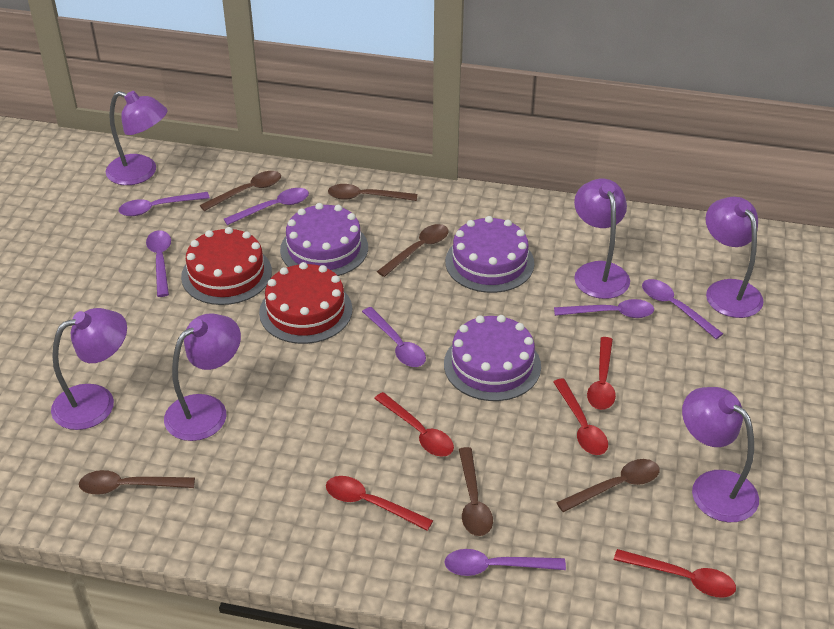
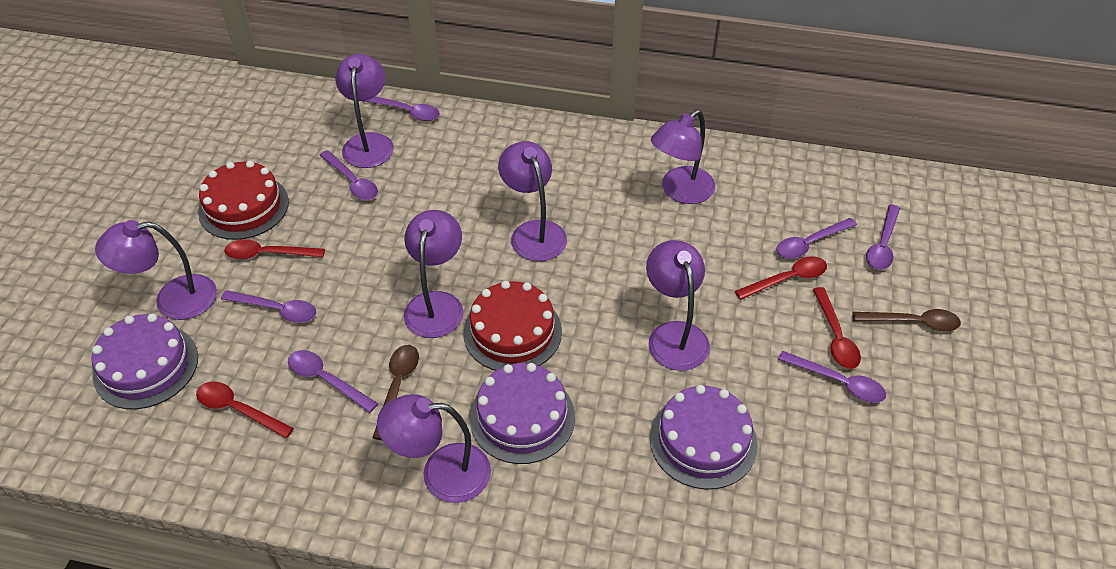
brown spoon: 6 -> 2
purple lamp: 6 -> 7
red spoon: 5 -> 4

